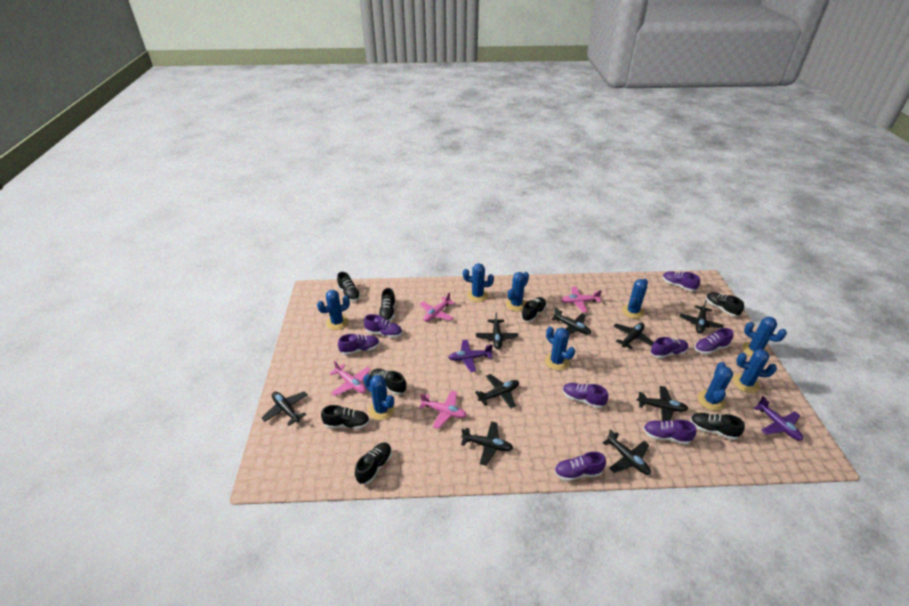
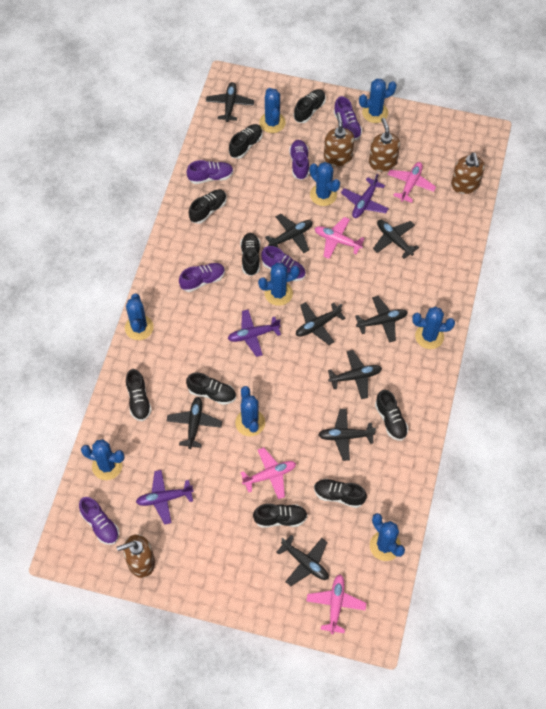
black shoe: 8 -> 9
brown soap dispenser: 0 -> 4
purple plane: 2 -> 3
purple shoe: 8 -> 6

